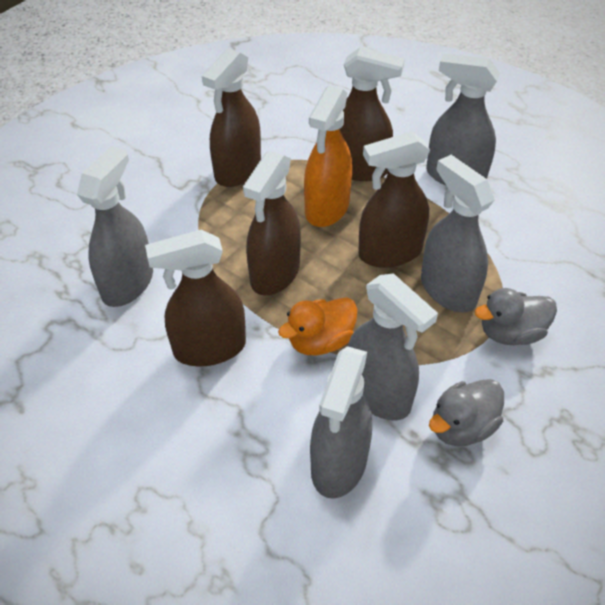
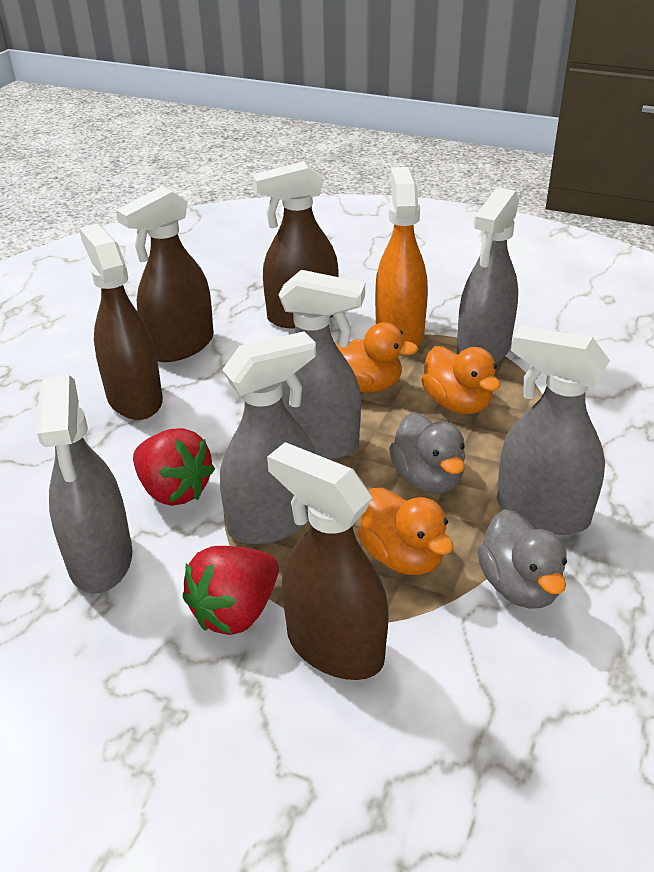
brown spray bottle: 5 -> 4
orange duck: 1 -> 3
red strawberry: 0 -> 2

